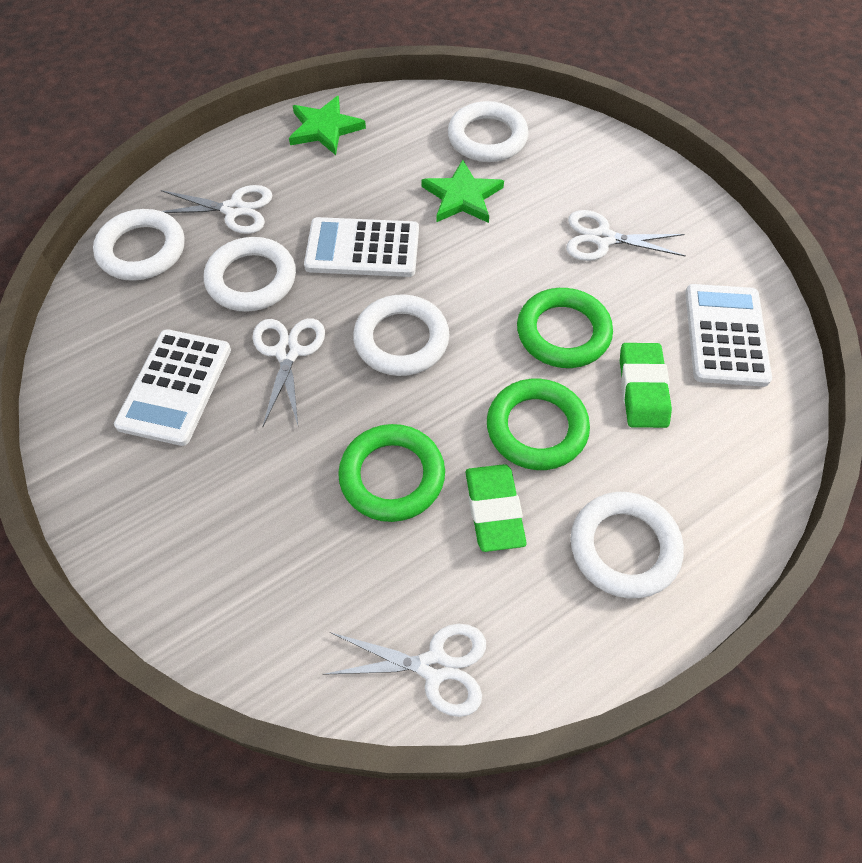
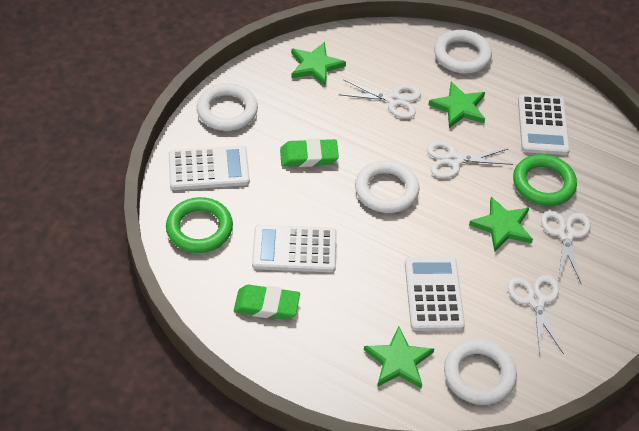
green ring: 3 -> 2
green star: 2 -> 4
white calculator: 3 -> 4
white ring: 5 -> 4

